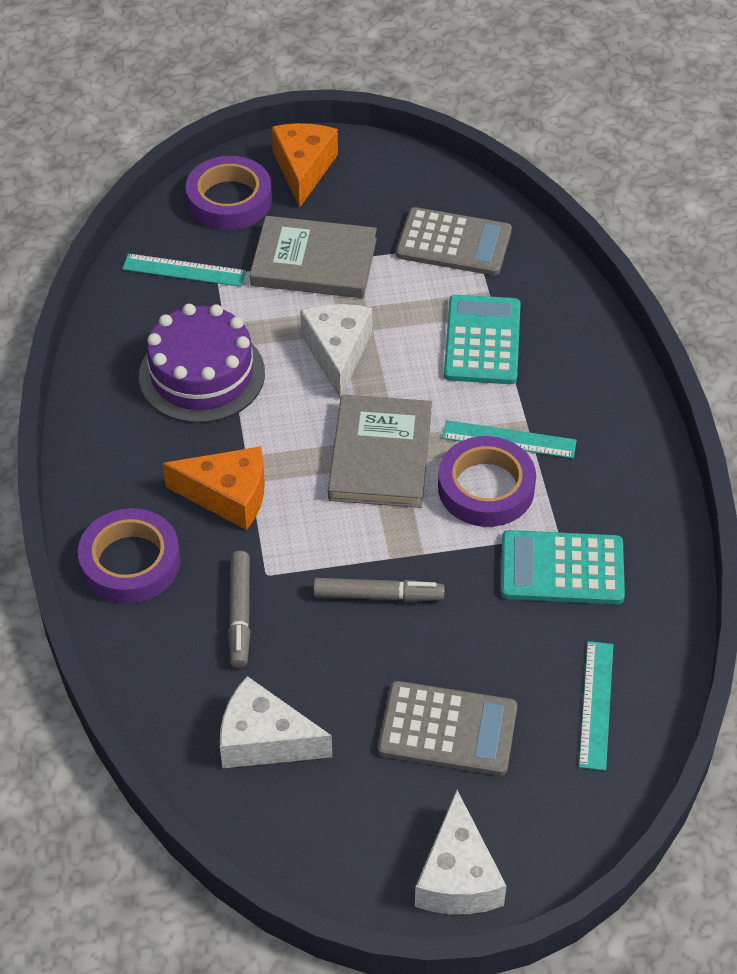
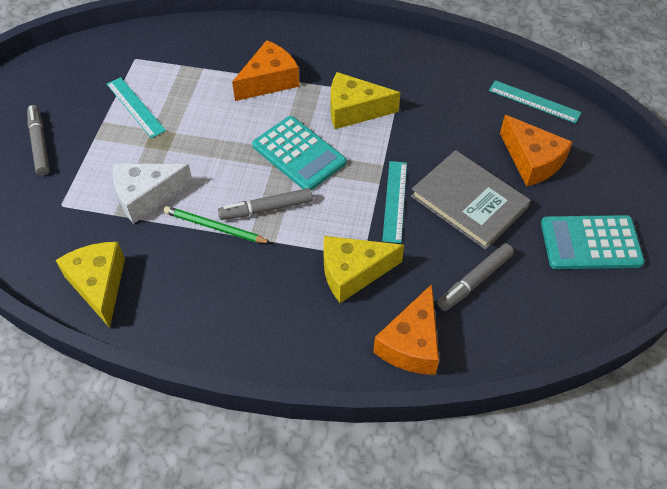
green pencil: 0 -> 1
grey book: 2 -> 1
grey calculator: 2 -> 0
grey marker: 2 -> 3
orange cheese: 2 -> 3
purple cake: 1 -> 0
purple tape: 3 -> 0
white cheese: 3 -> 1
yellow cheese: 0 -> 3

